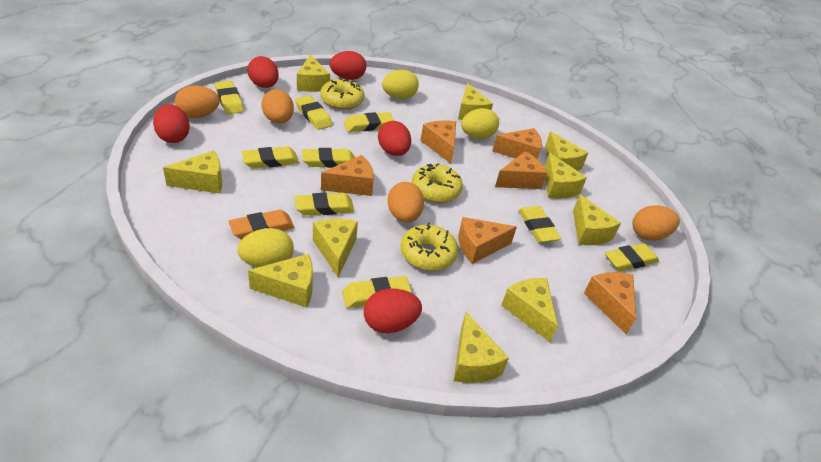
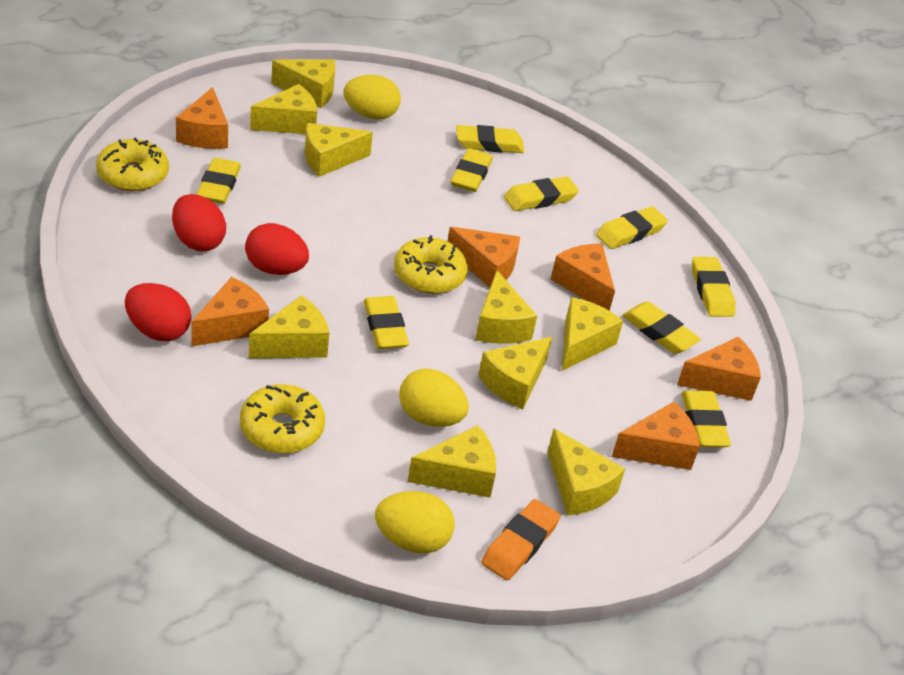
orange egg: 4 -> 0
red egg: 5 -> 3
yellow cheese: 10 -> 9

